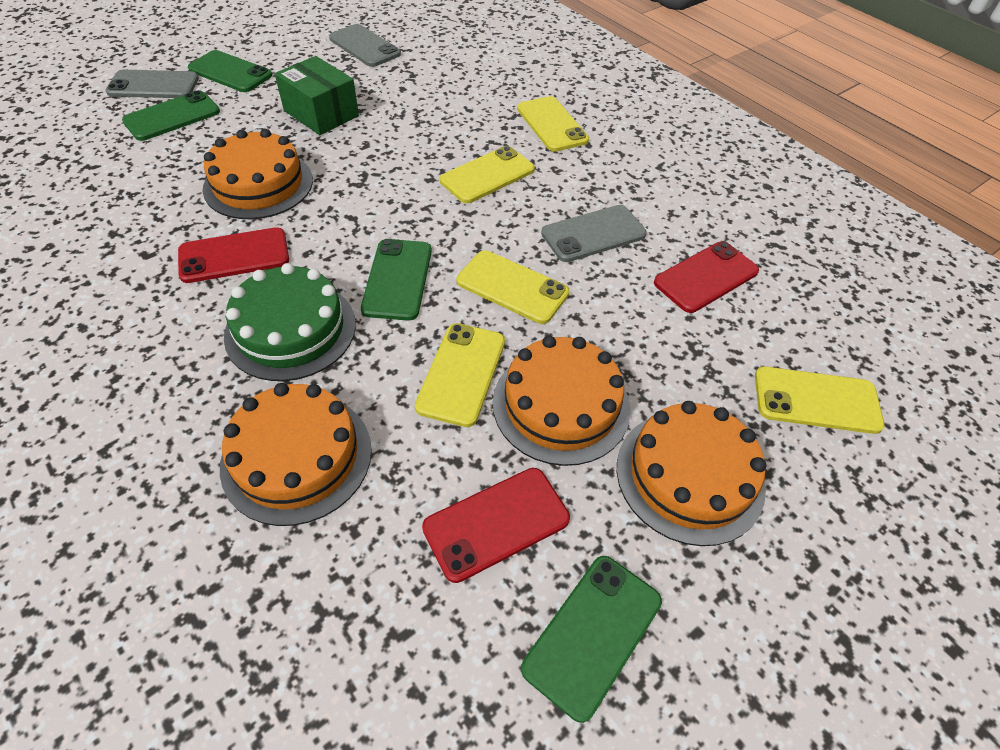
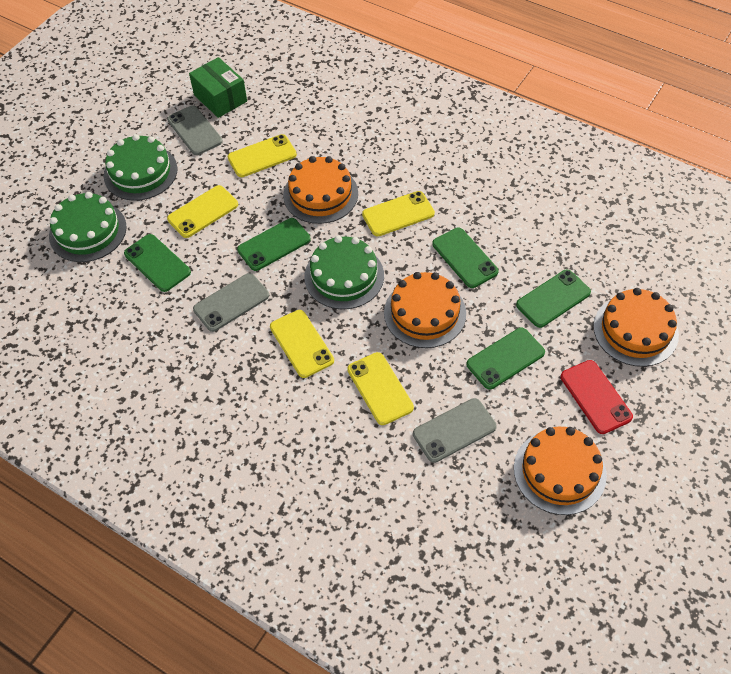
green cake: 1 -> 3
green phone: 4 -> 5
red phone: 3 -> 1

